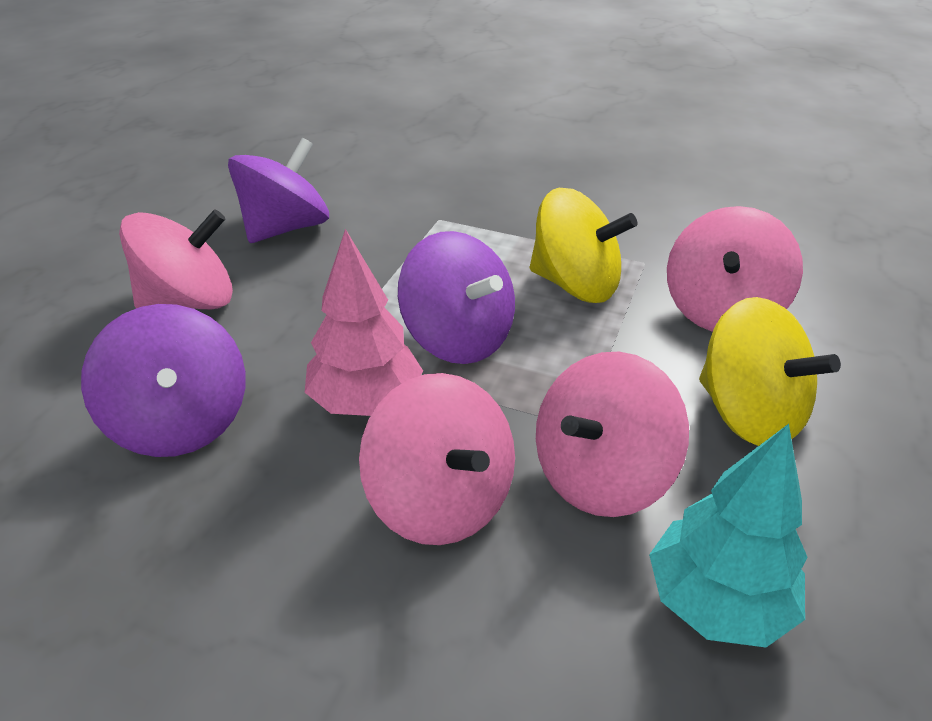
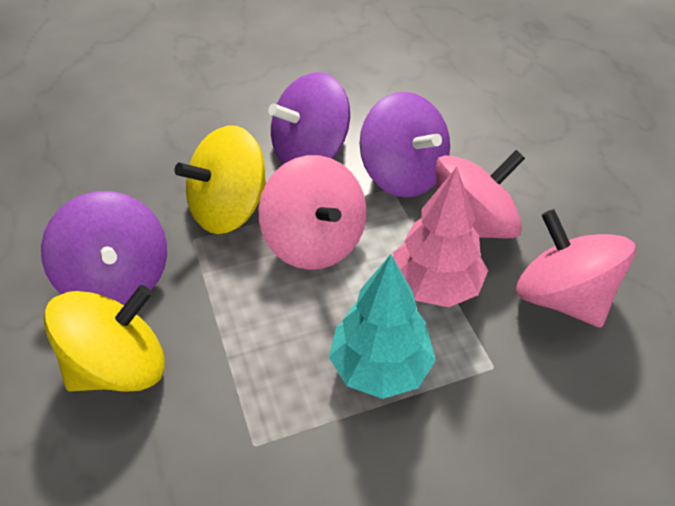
pink spinning top: 4 -> 3

